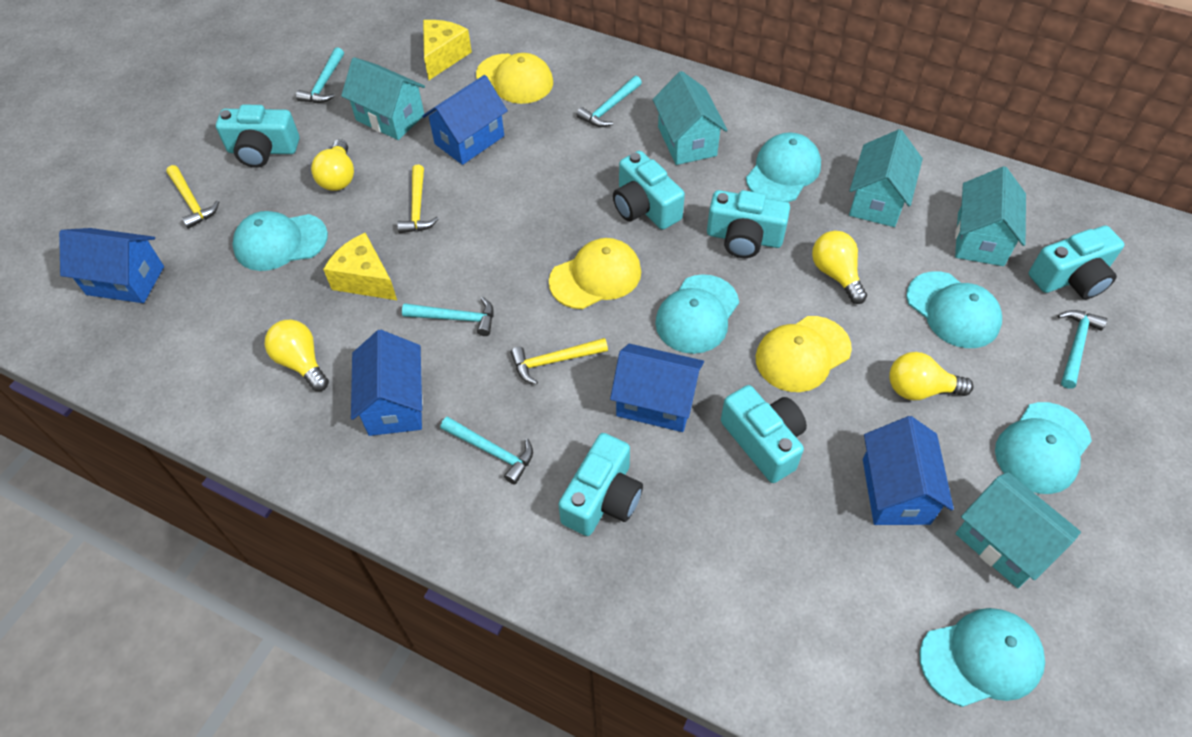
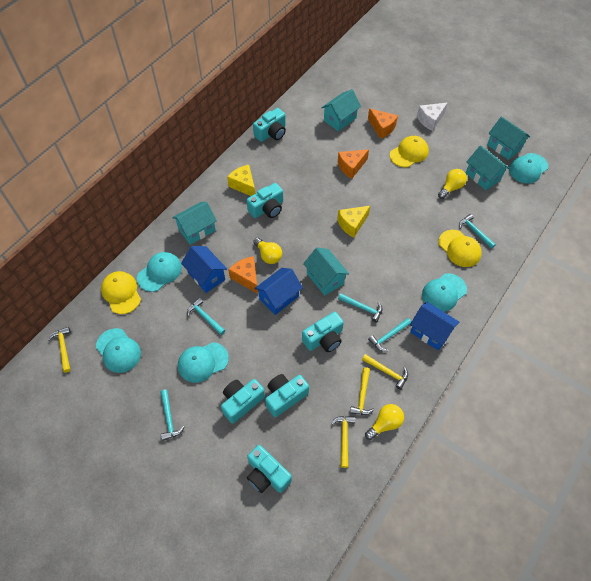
blue house: 5 -> 3
orange cheese: 0 -> 3
turquoise cap: 6 -> 5
white cheese: 0 -> 1
yellow hammer: 3 -> 4
yellow light bulb: 4 -> 3

